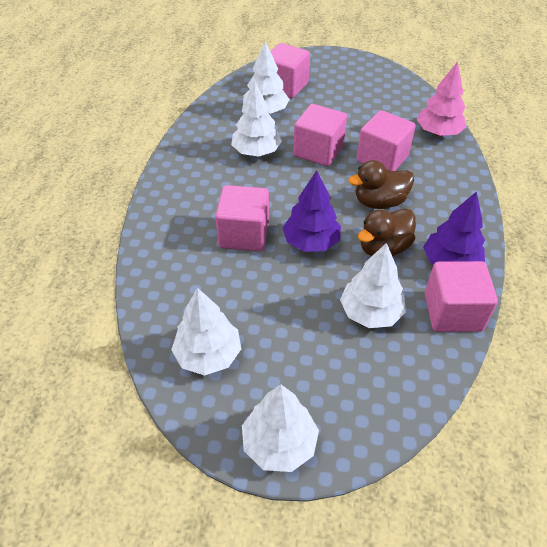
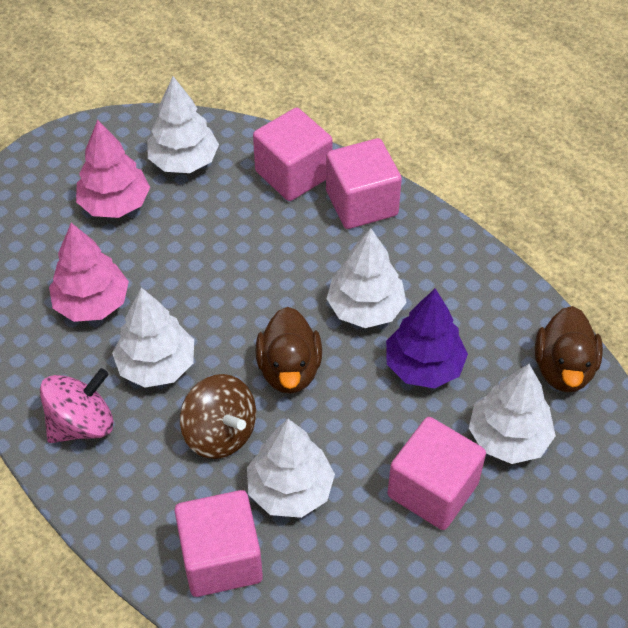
brown spinning top: 0 -> 1
pink cube: 5 -> 4
pink spinning top: 0 -> 1
pink tree: 1 -> 2
purple tree: 2 -> 1

